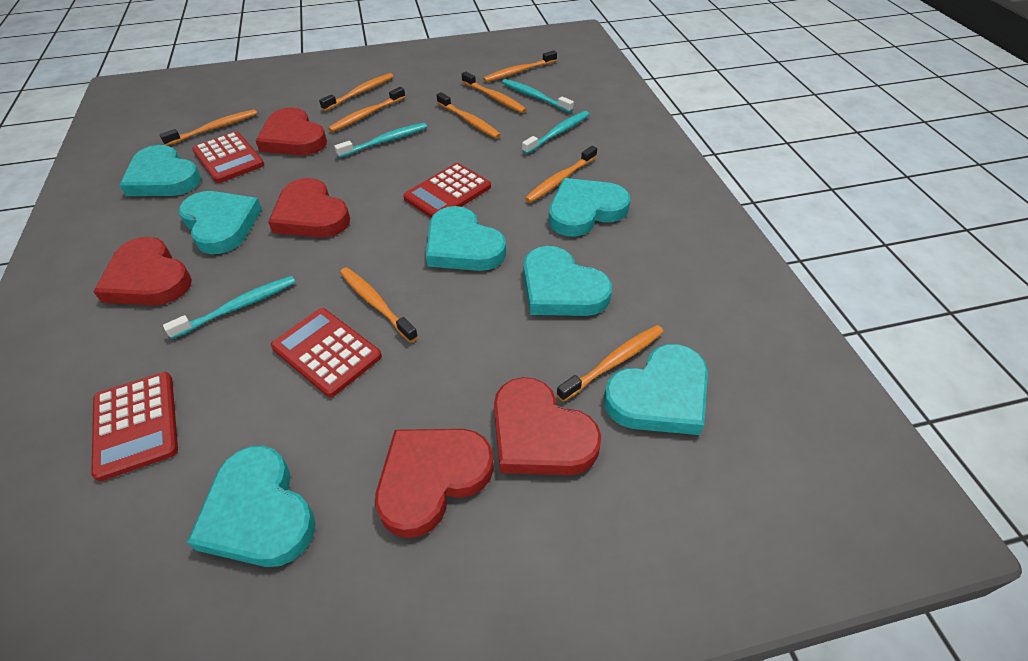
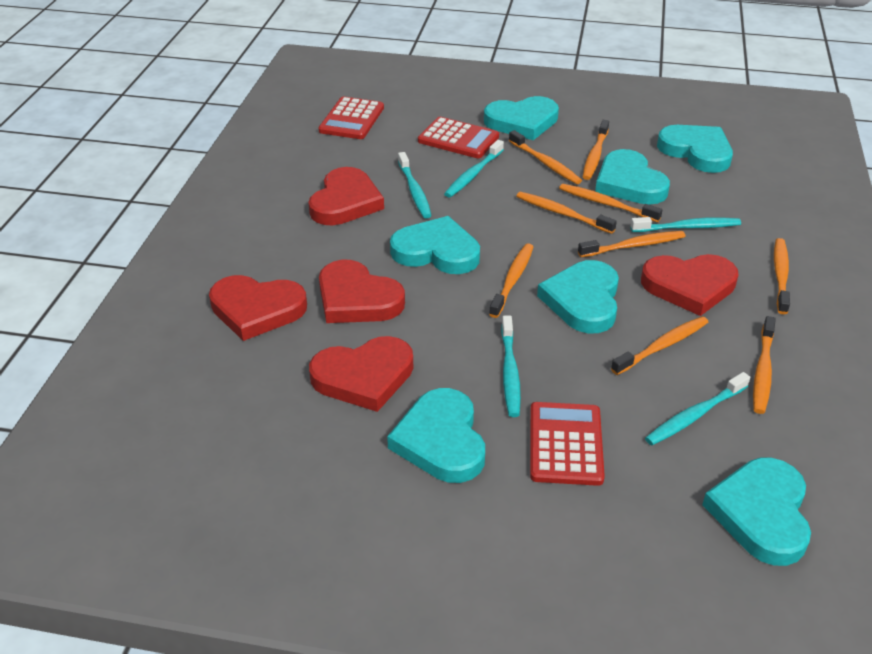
red calculator: 4 -> 3
turquoise toothbrush: 4 -> 5

